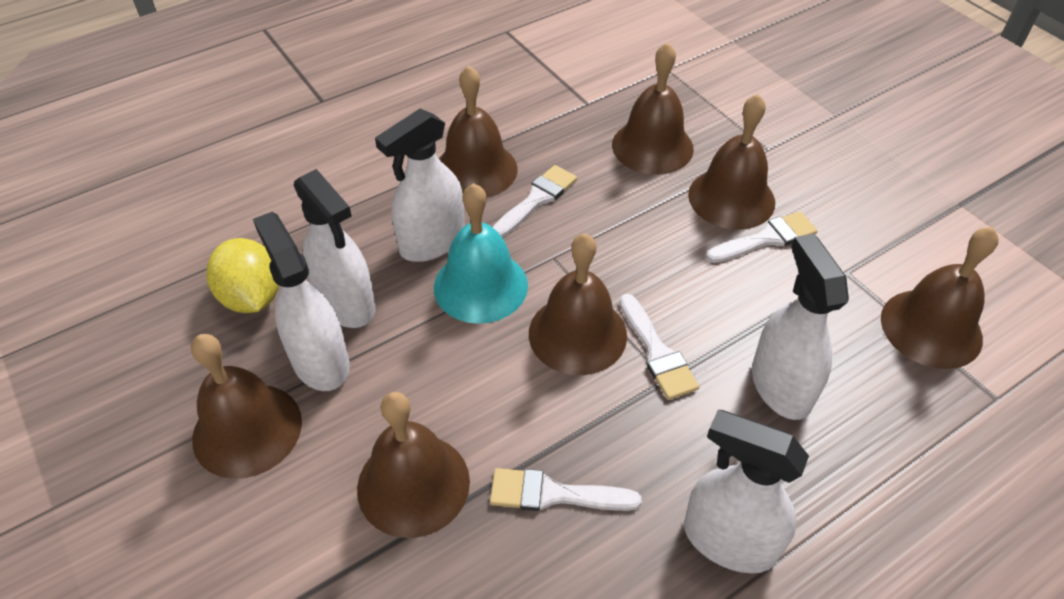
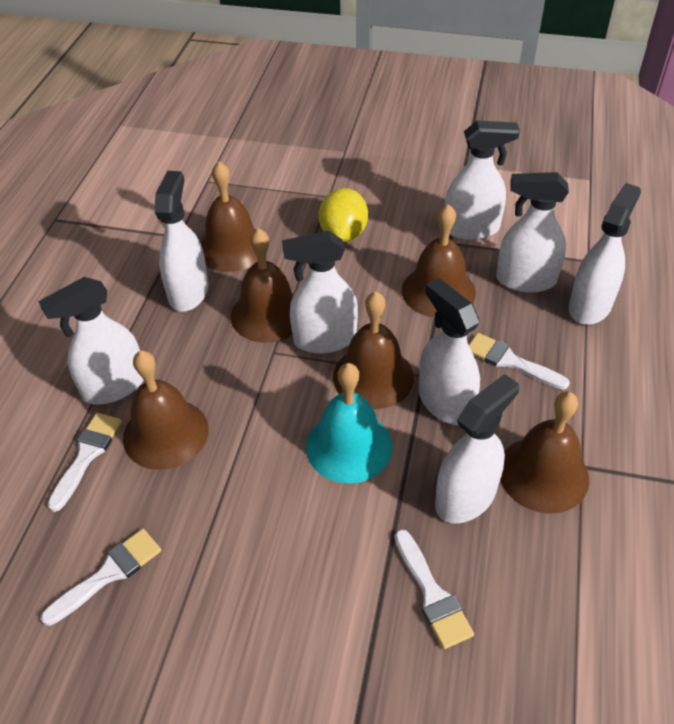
brown bell: 7 -> 6
white spray bottle: 5 -> 8

